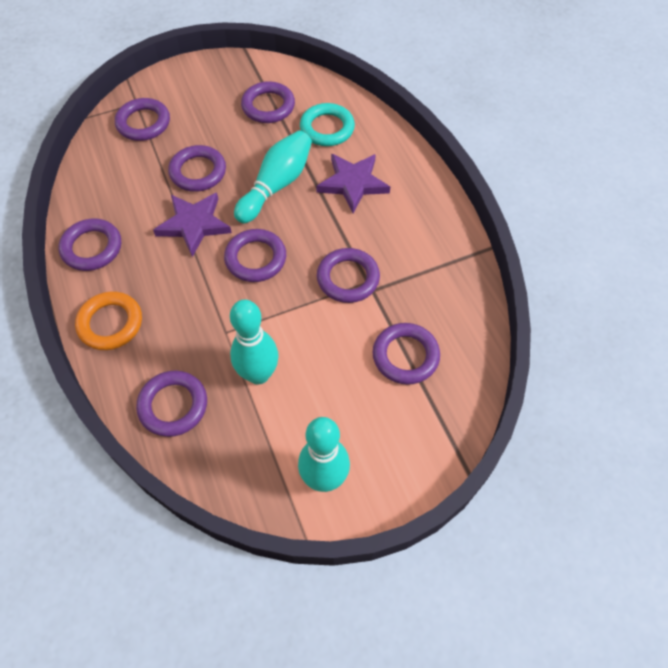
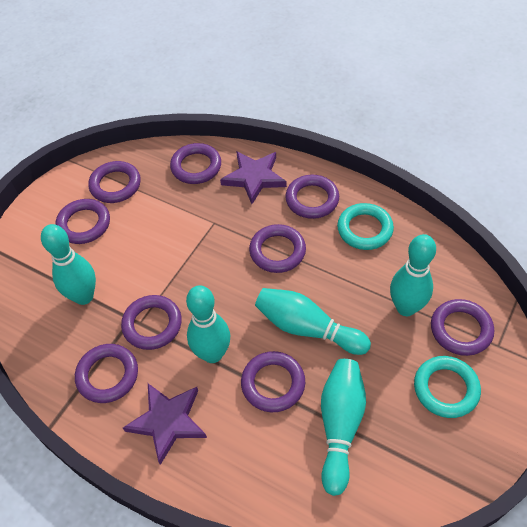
orange ring: 1 -> 0
purple ring: 8 -> 9
turquoise bowling pin: 3 -> 5
turquoise ring: 1 -> 2

